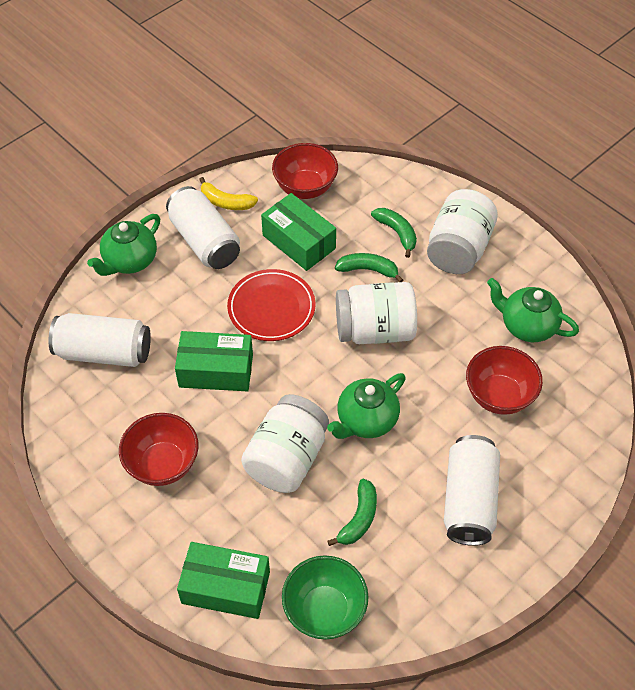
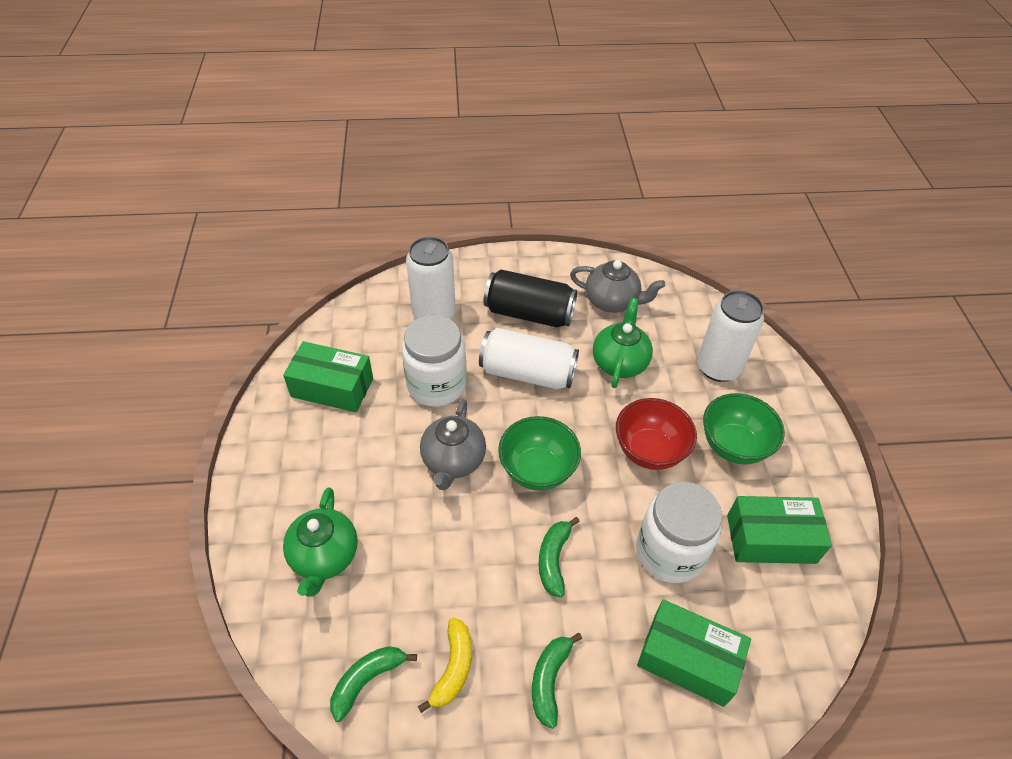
black can: 0 -> 1
green bowl: 1 -> 2
green teapot: 3 -> 2
grey teapot: 0 -> 2
red bowl: 3 -> 1
red plate: 1 -> 0
white jar: 3 -> 2

